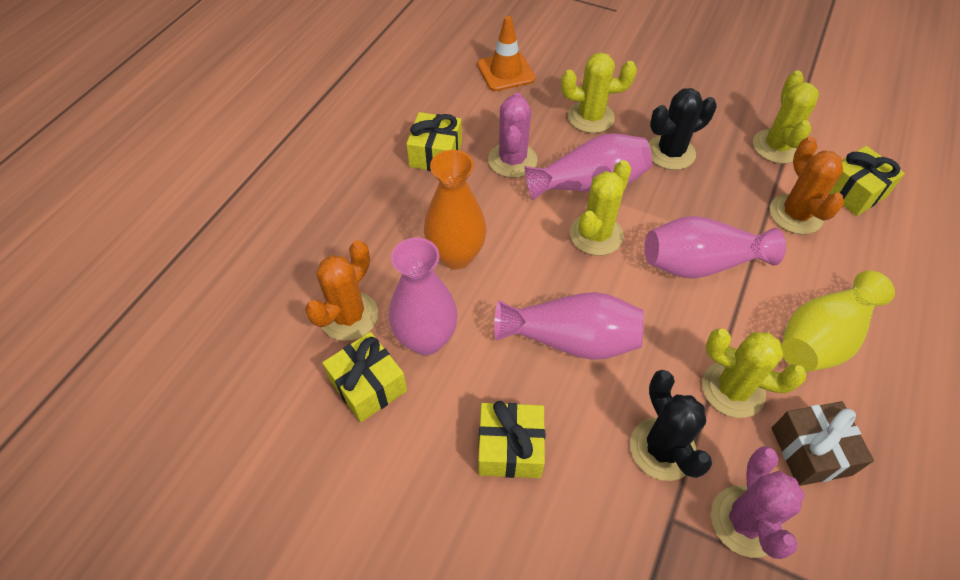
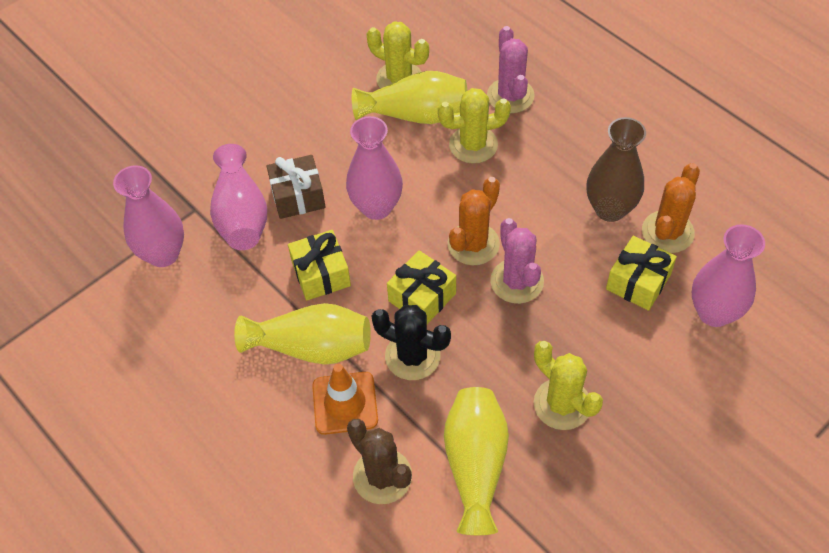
black cactus: 2 -> 1
brown cactus: 0 -> 1
brown vase: 0 -> 1
orange vase: 1 -> 0
yellow cactus: 4 -> 3
yellow gift: 4 -> 3
yellow vase: 1 -> 3

